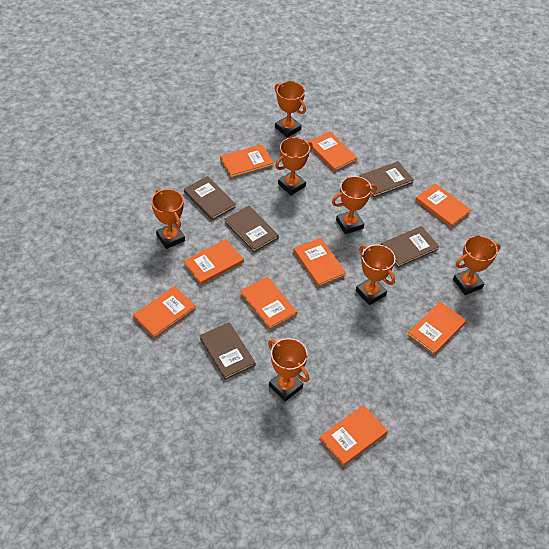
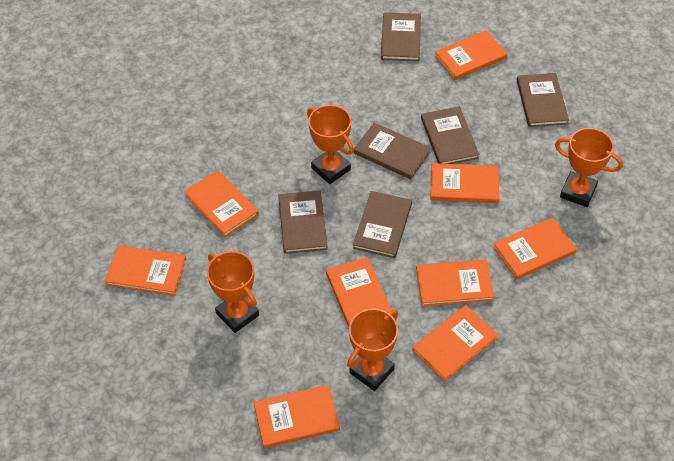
brown book: 5 -> 6
orange trophy: 7 -> 4

